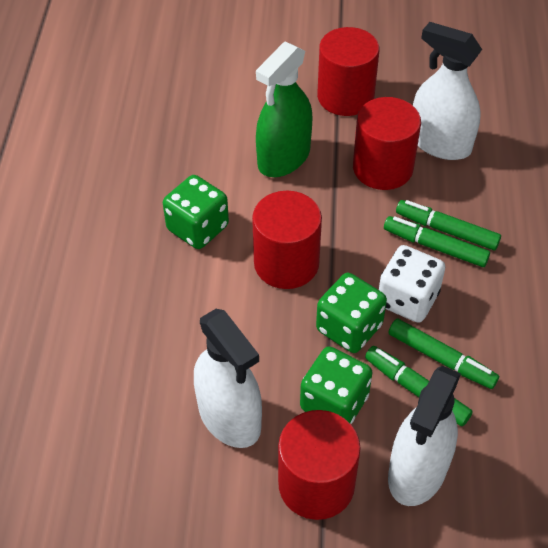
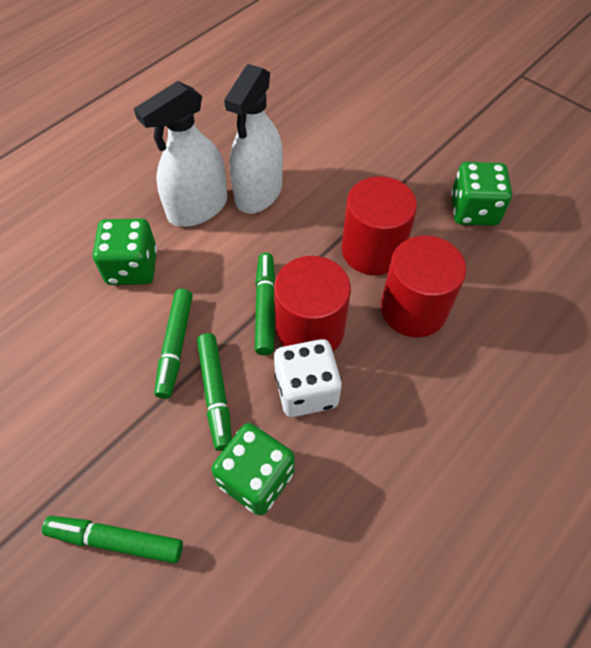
green spray bottle: 1 -> 0
red cylinder: 4 -> 3
white spray bottle: 3 -> 2

